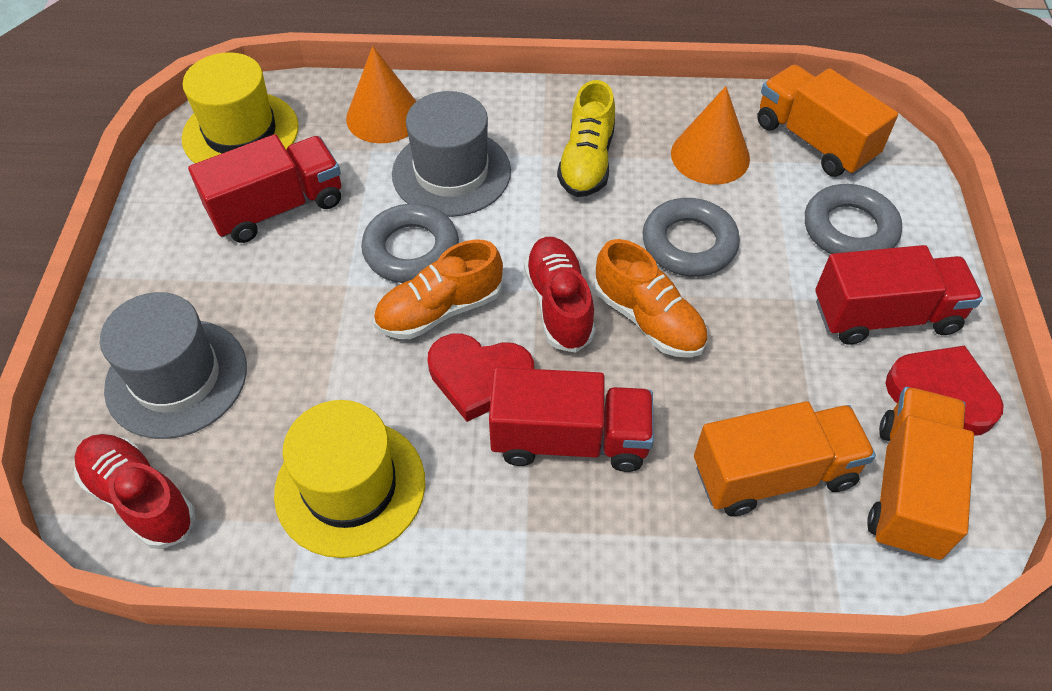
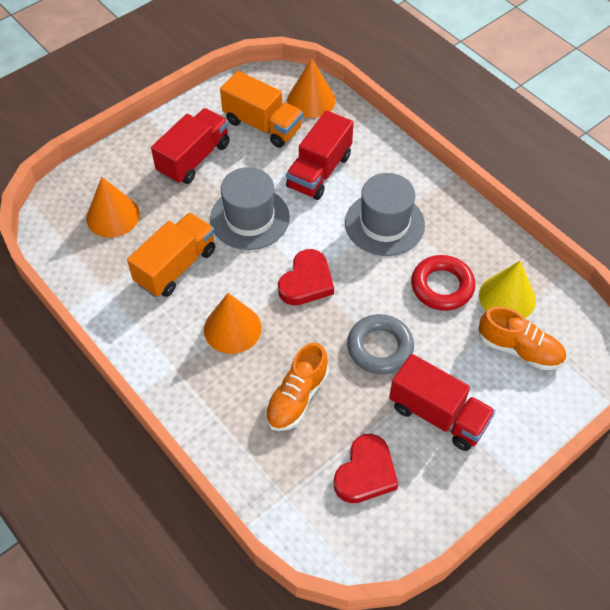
grey ring: 3 -> 1
orange cone: 2 -> 3
orange truck: 3 -> 2
red ring: 0 -> 1
red shoe: 2 -> 0
yellow cone: 0 -> 1
yellow hat: 2 -> 0
yellow shoe: 1 -> 0

